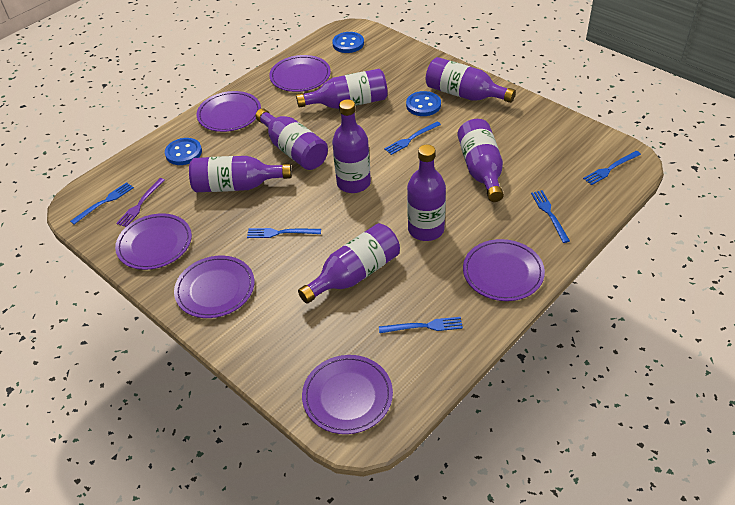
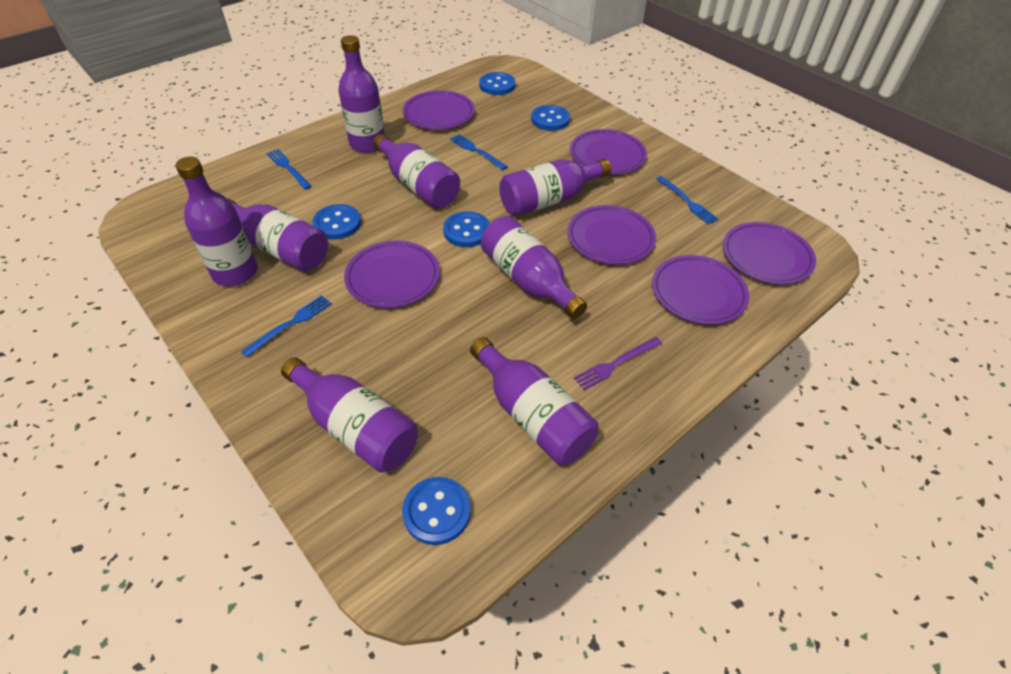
blue button: 3 -> 5
blue fork: 6 -> 4

